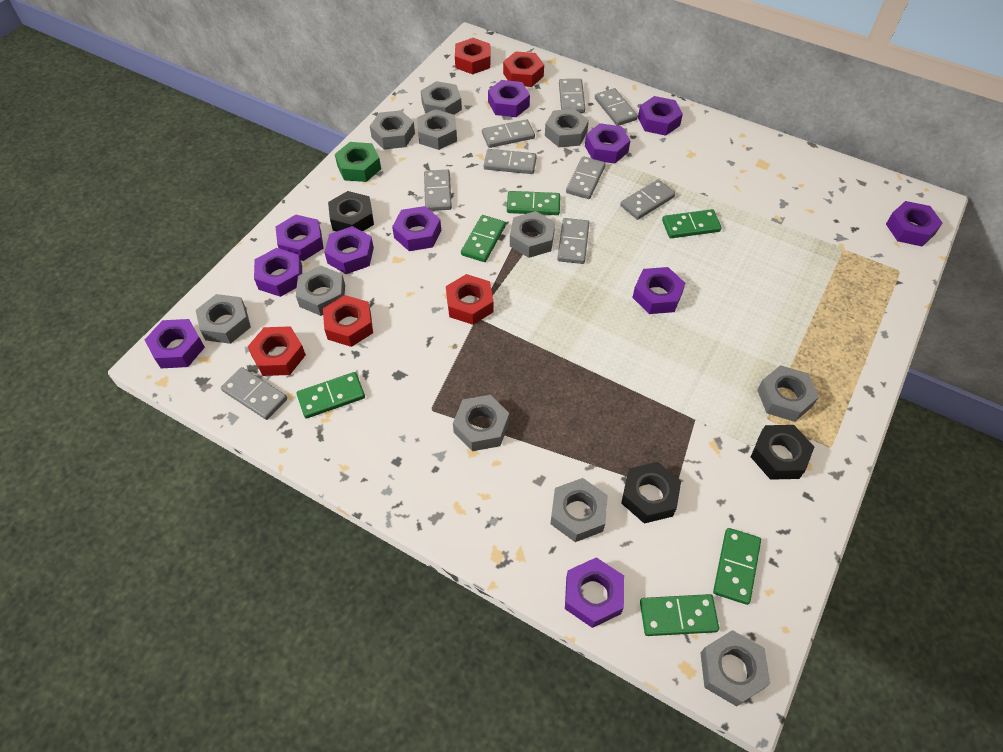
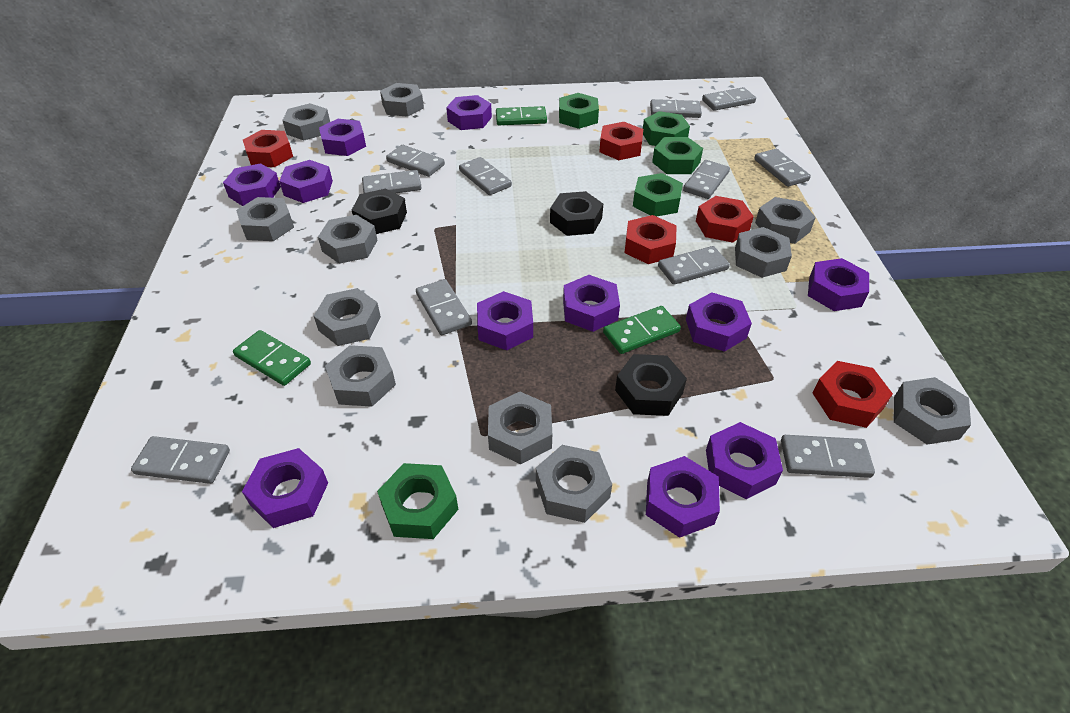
green domino: 6 -> 3
green nut: 1 -> 5
grey domino: 9 -> 11

